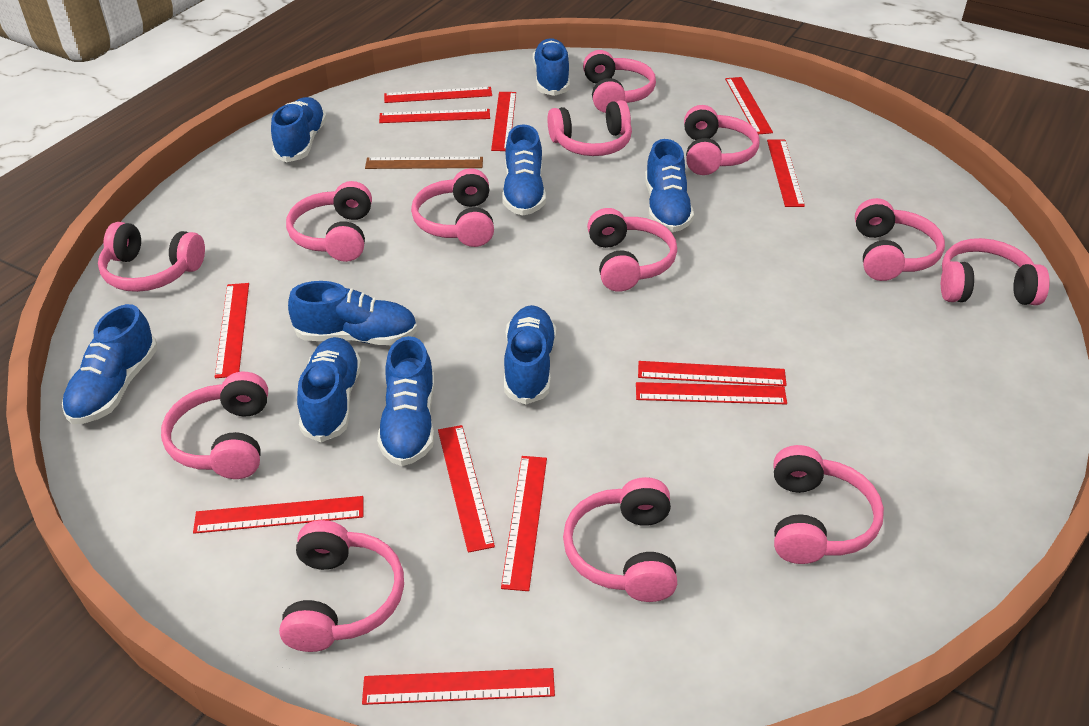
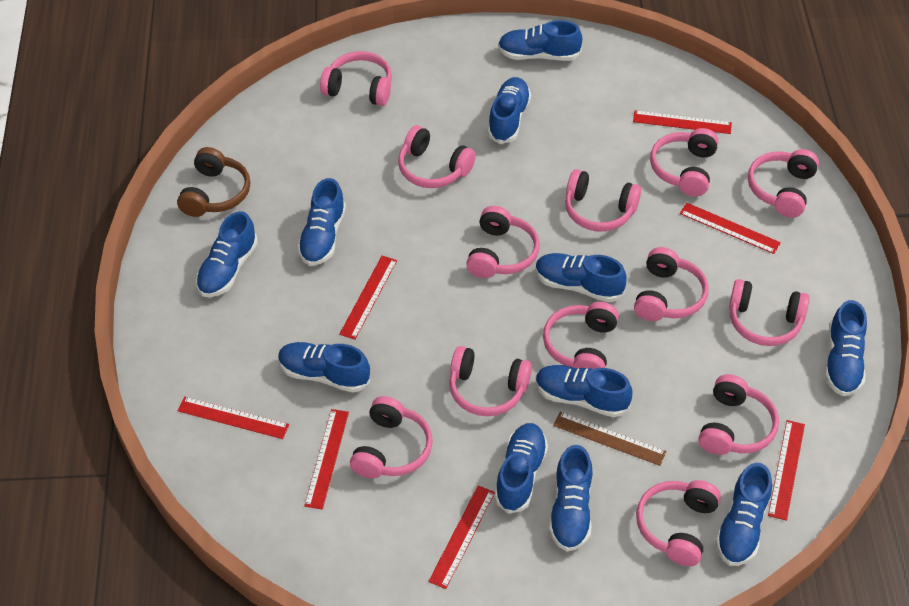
blue shoe: 9 -> 11
brown headphones: 0 -> 1
red ruler: 12 -> 7

